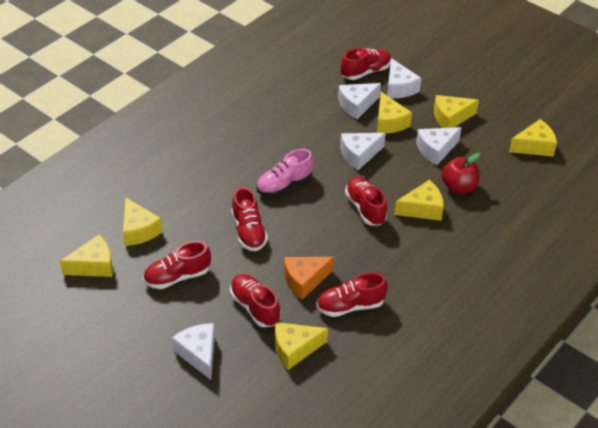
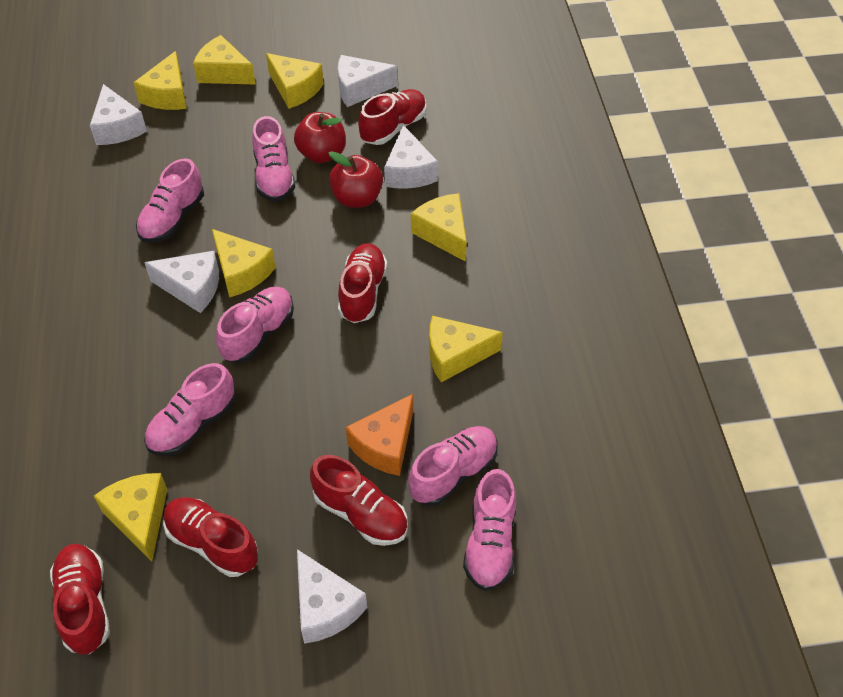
pink shoe: 1 -> 6
red apple: 1 -> 2
red shoe: 6 -> 5

